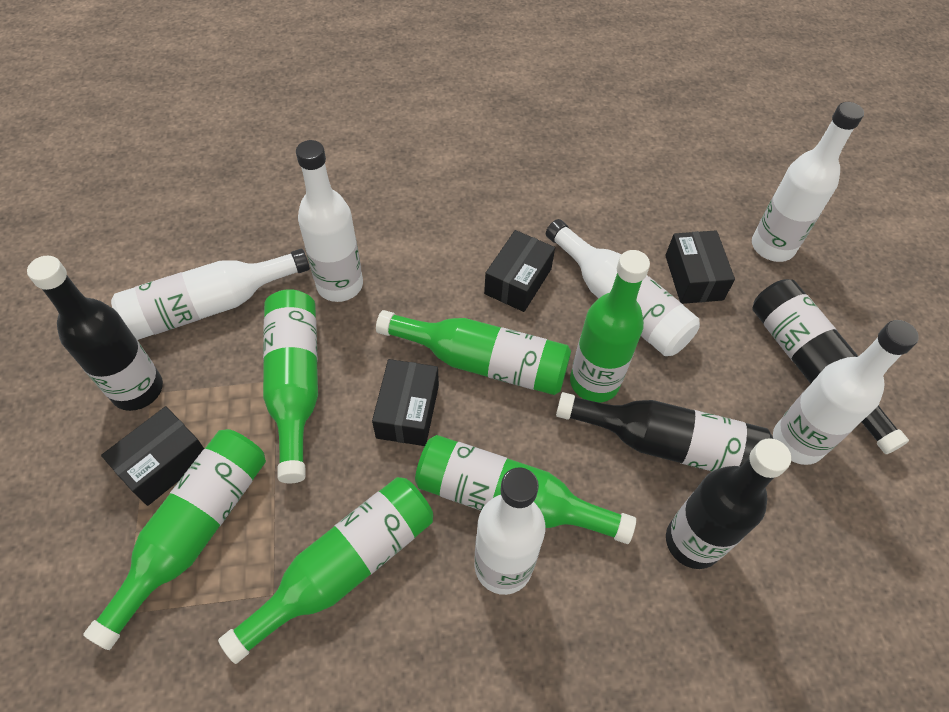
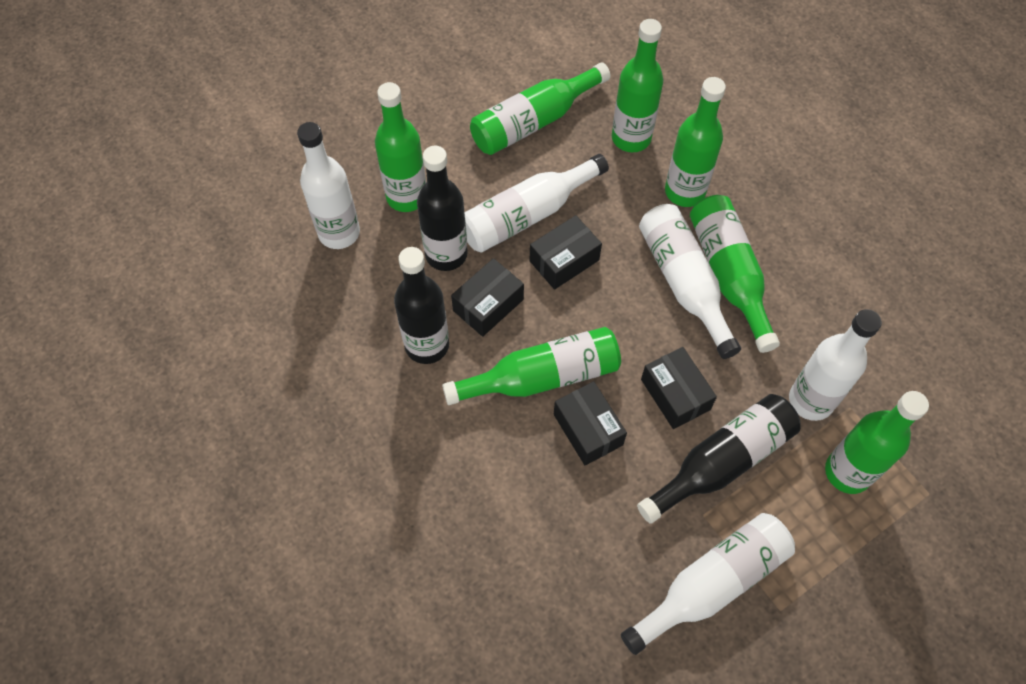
black bottle: 4 -> 3
green bottle: 6 -> 7
white bottle: 6 -> 5

